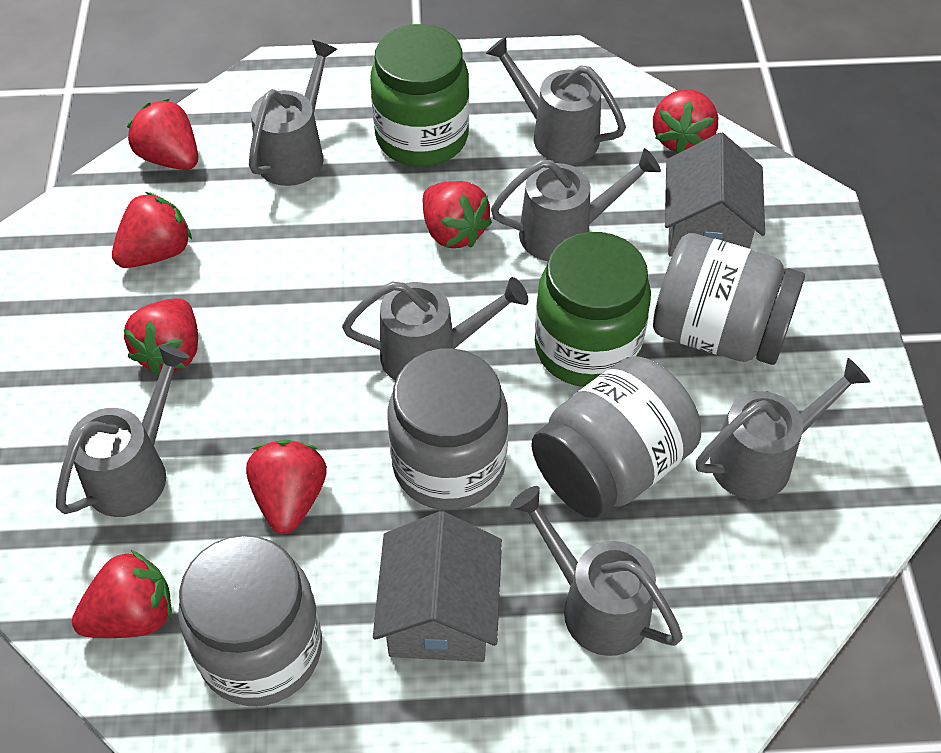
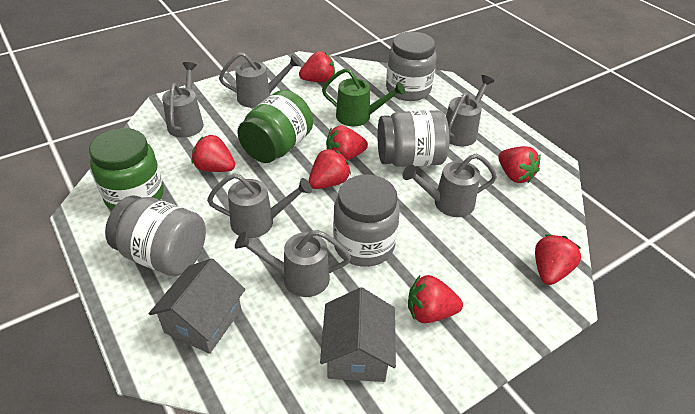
green watering can: 0 -> 1
grey watering can: 7 -> 6

